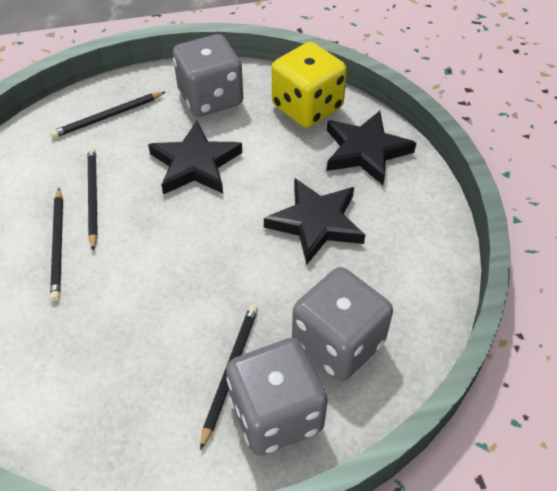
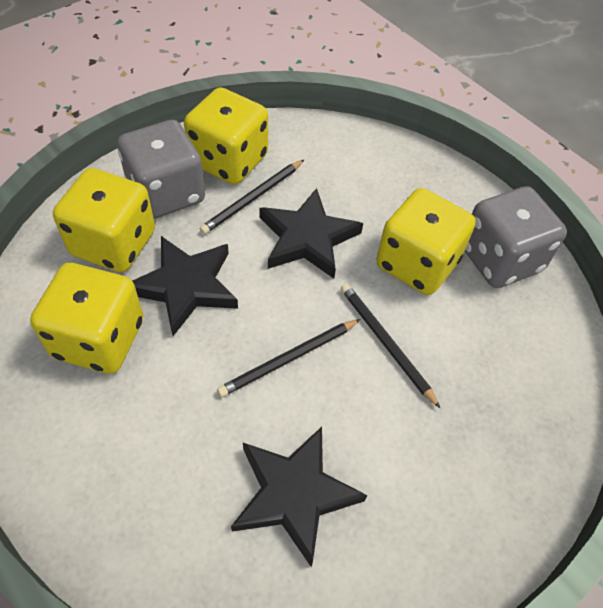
black pencil: 4 -> 3
grey dice: 3 -> 2
yellow dice: 1 -> 4

